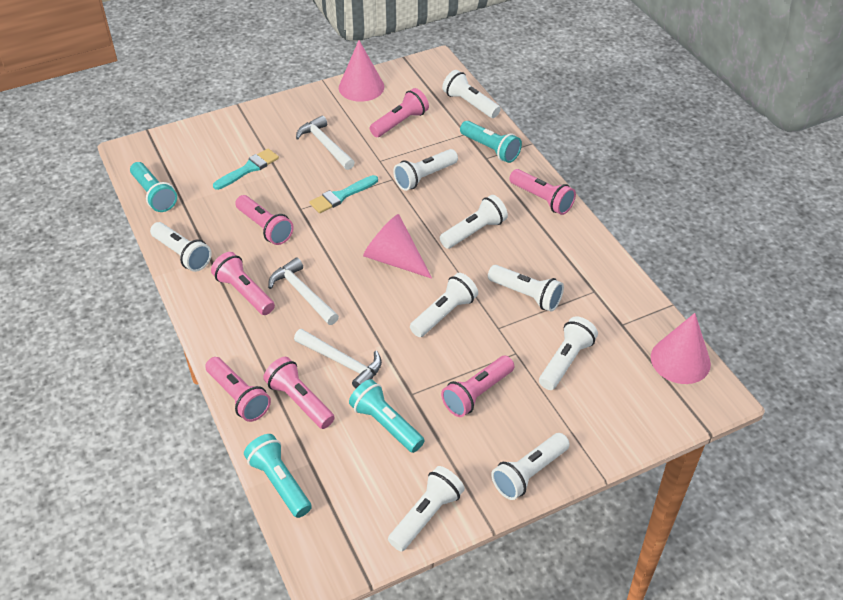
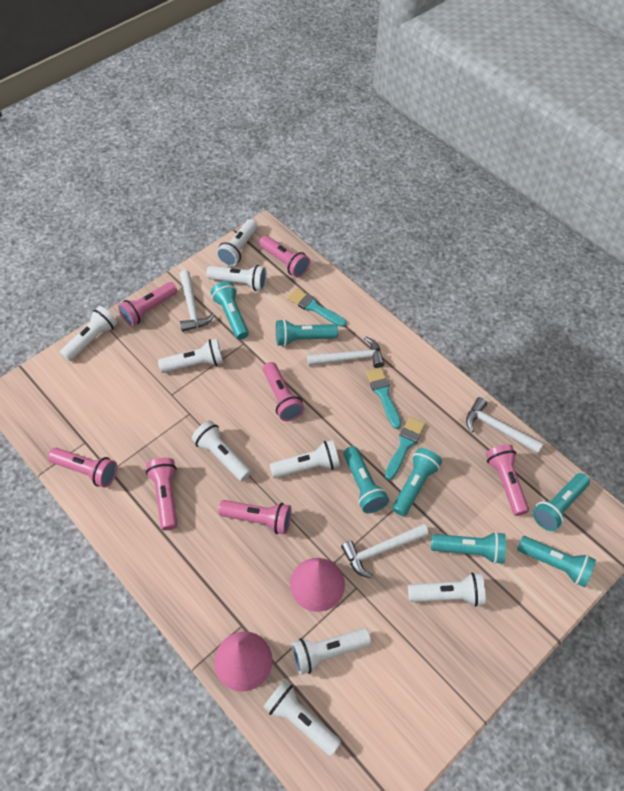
pink cone: 3 -> 2
turquoise brush: 2 -> 3
turquoise flashlight: 4 -> 7
white hammer: 3 -> 4

